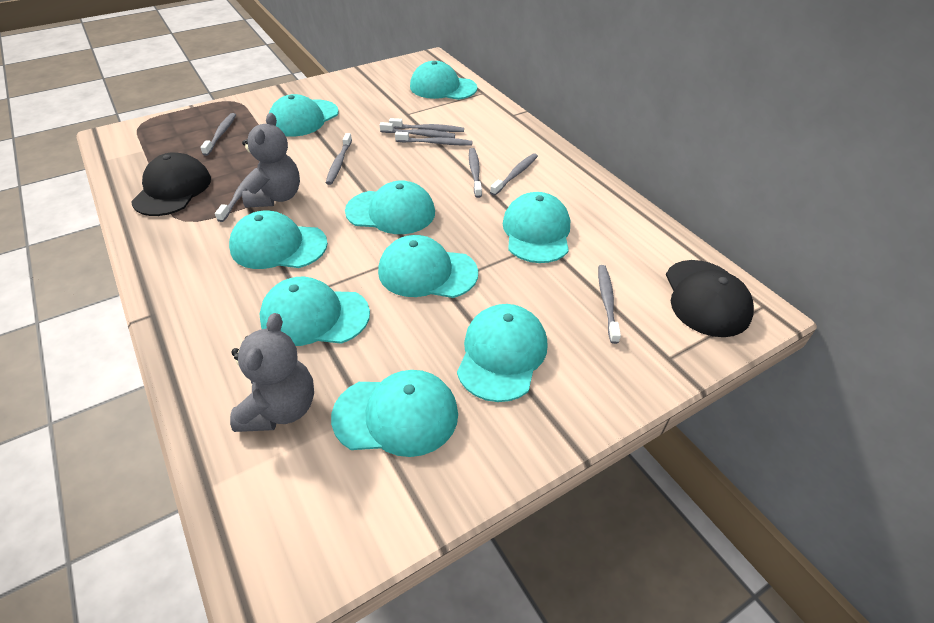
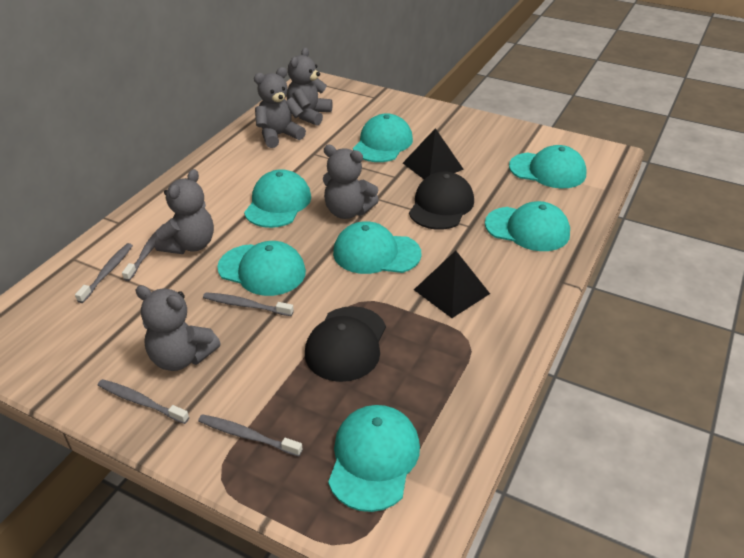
black pyramid: 0 -> 2
grey teddy bear: 2 -> 5
grey toothbrush: 9 -> 5
turquoise cap: 9 -> 7

